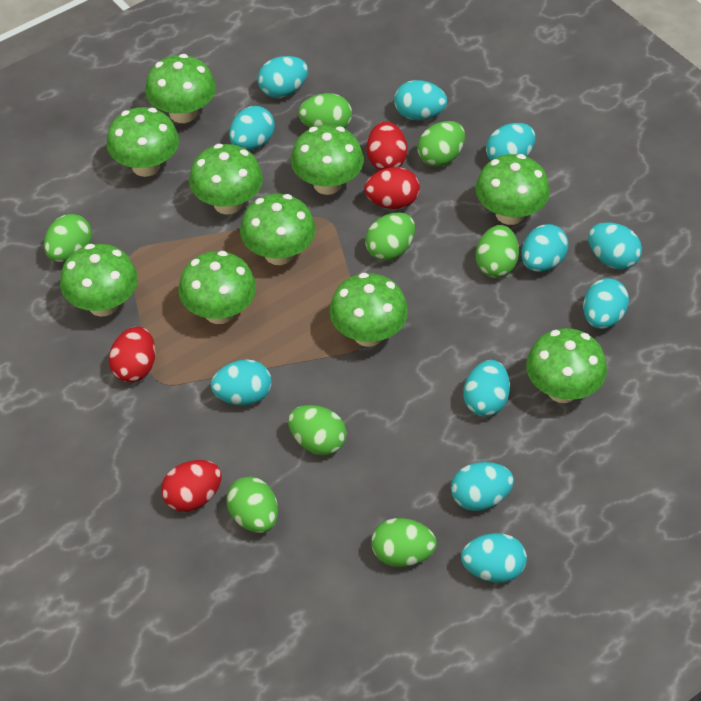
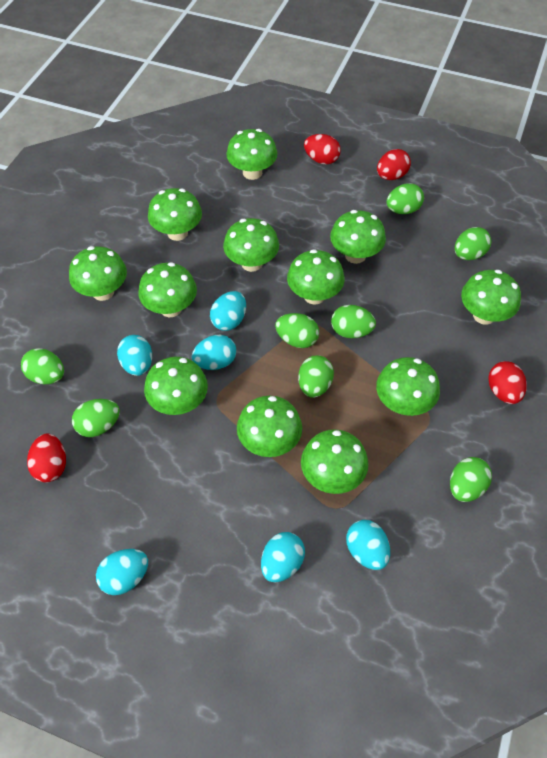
green mushroom: 10 -> 12
turquoise egg: 11 -> 6

